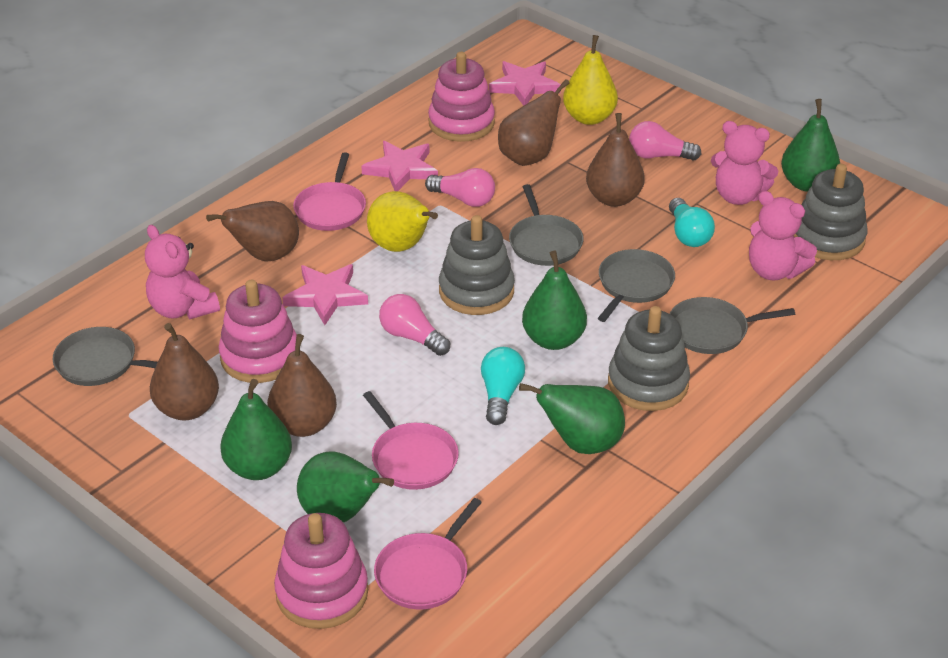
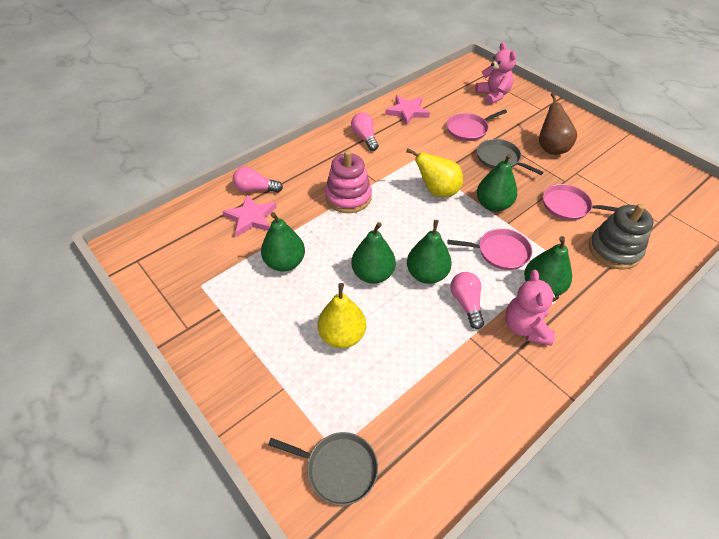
brown pear: 5 -> 1
grey pan: 4 -> 2
grey stacking toy: 3 -> 1
pink stacking toy: 3 -> 1
pink star: 3 -> 2
pink teddy bear: 3 -> 2
turquoise light bulb: 2 -> 0

